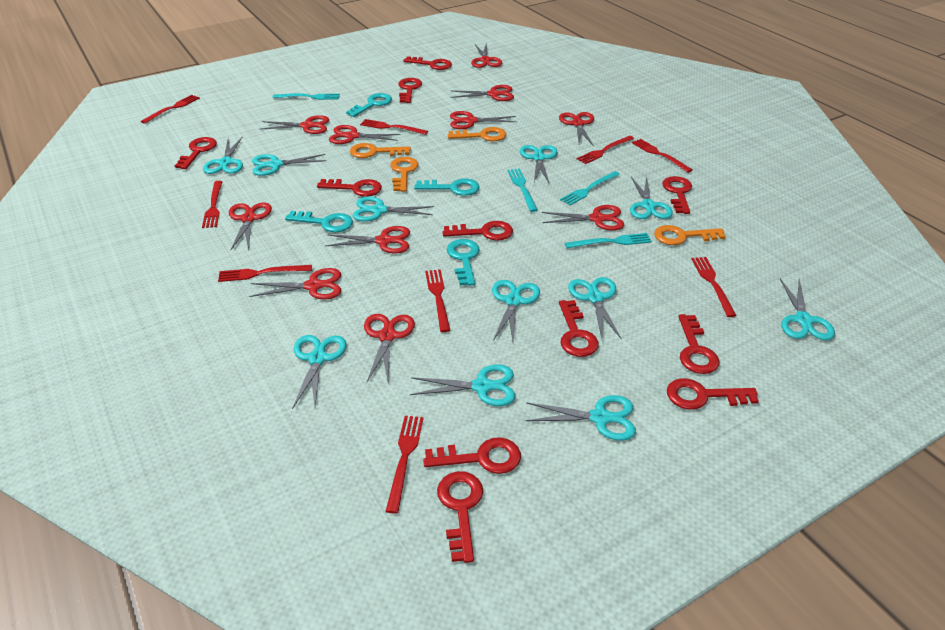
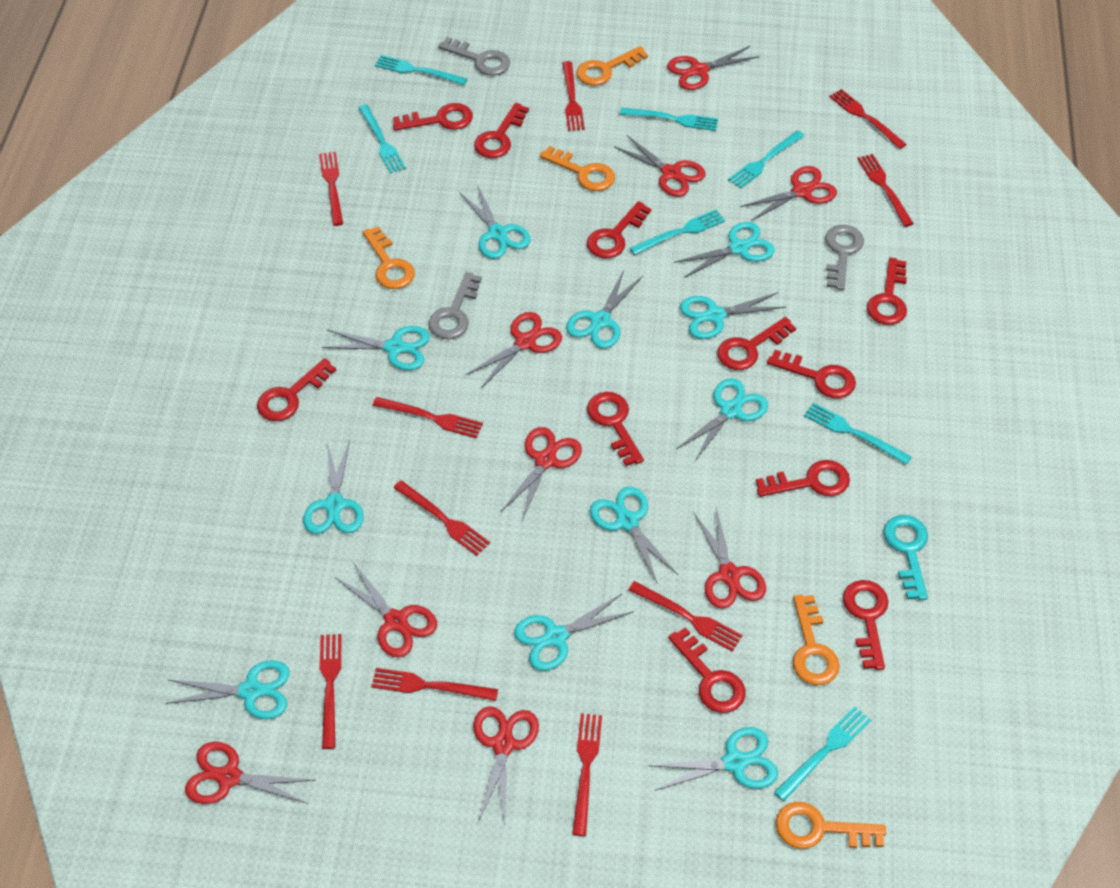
grey key: 0 -> 3
orange key: 4 -> 5
red fork: 9 -> 10
red scissors: 11 -> 9
turquoise fork: 4 -> 7
turquoise key: 4 -> 1

